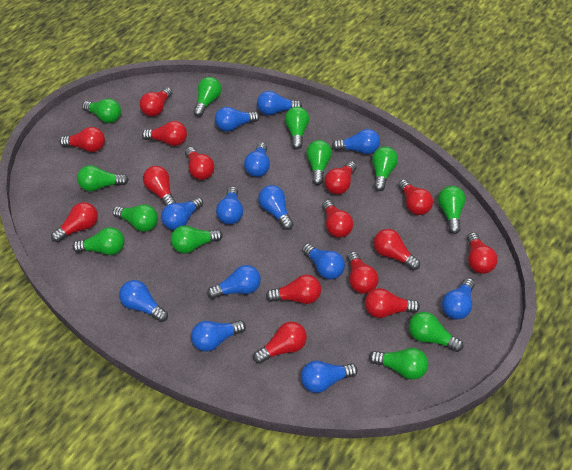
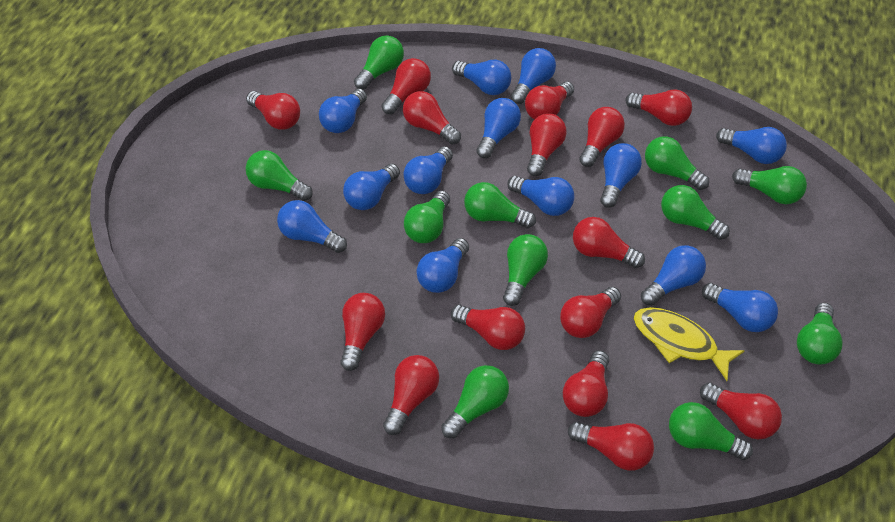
green light bulb: 12 -> 11
yellow fish: 0 -> 1

